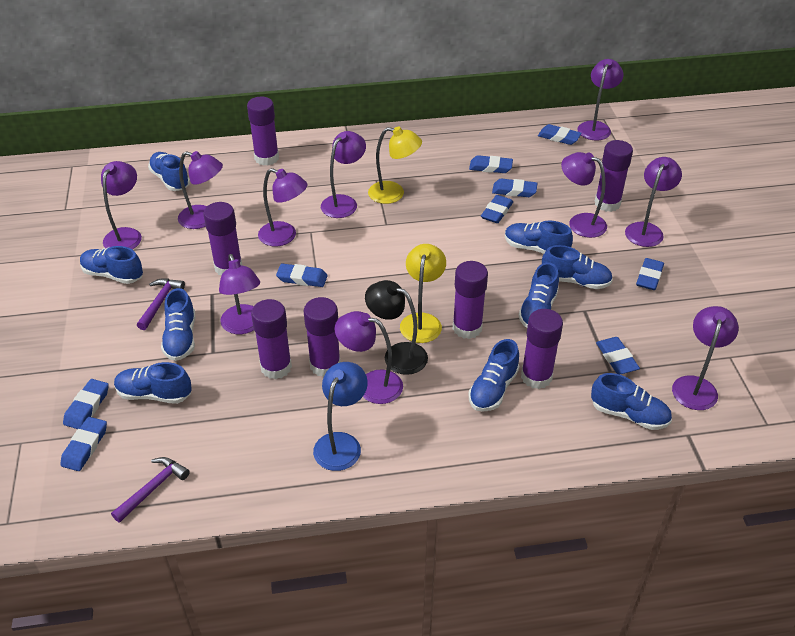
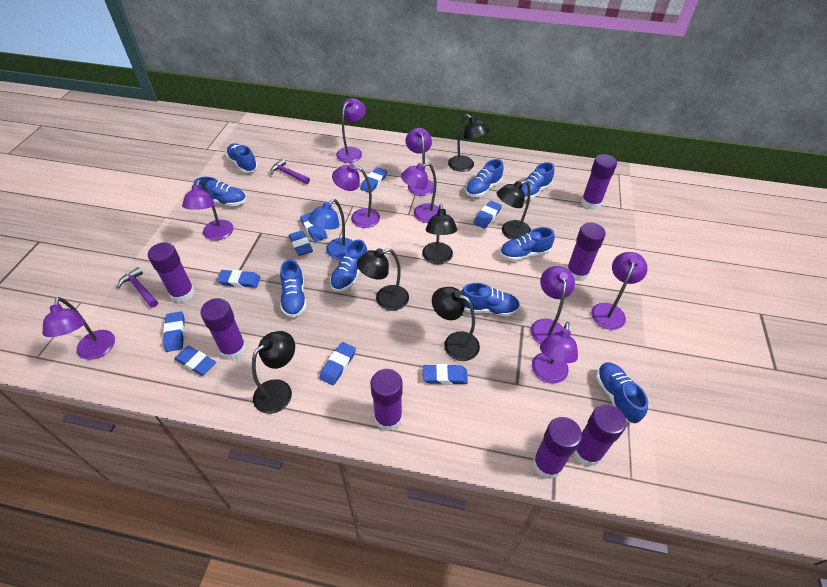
black lamp: 1 -> 6
purple lamp: 10 -> 9
yellow lamp: 2 -> 0

